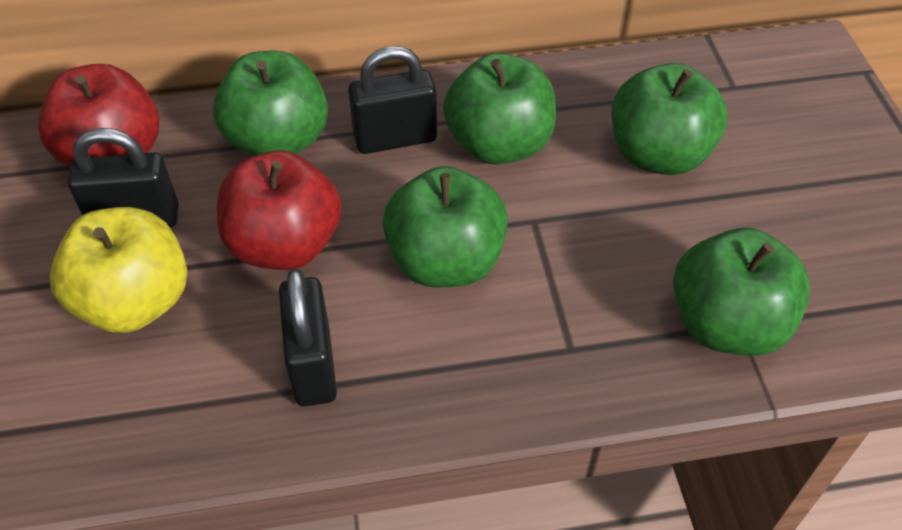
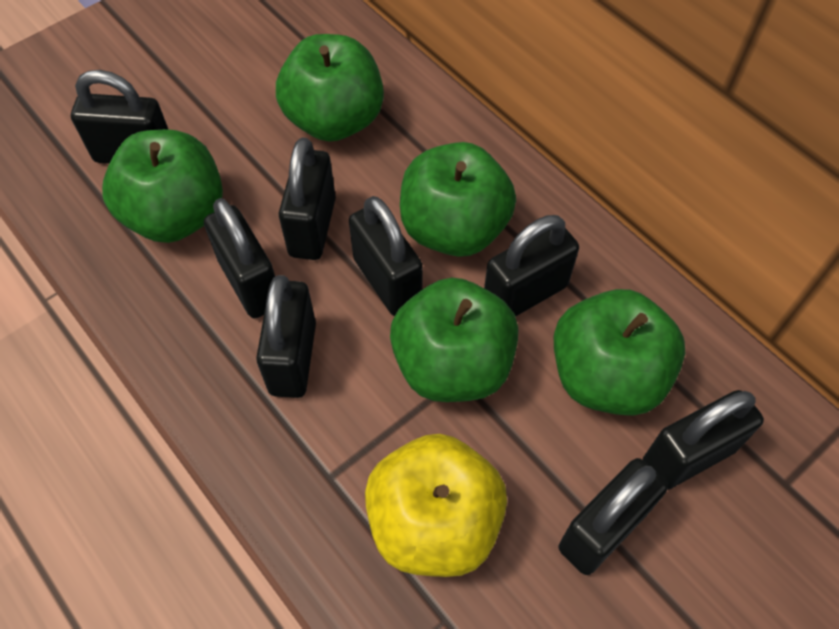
black padlock: 3 -> 8
red apple: 2 -> 0

